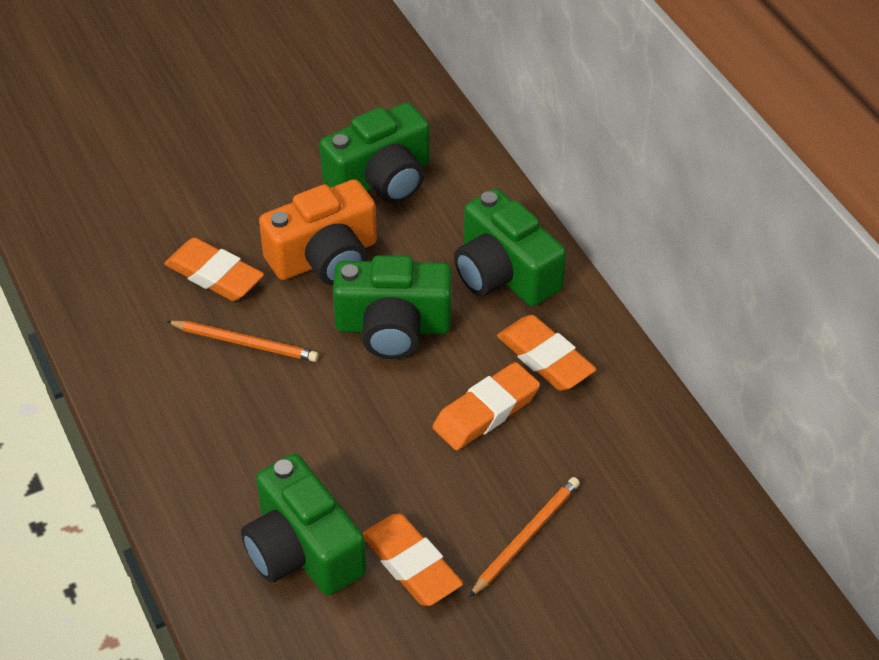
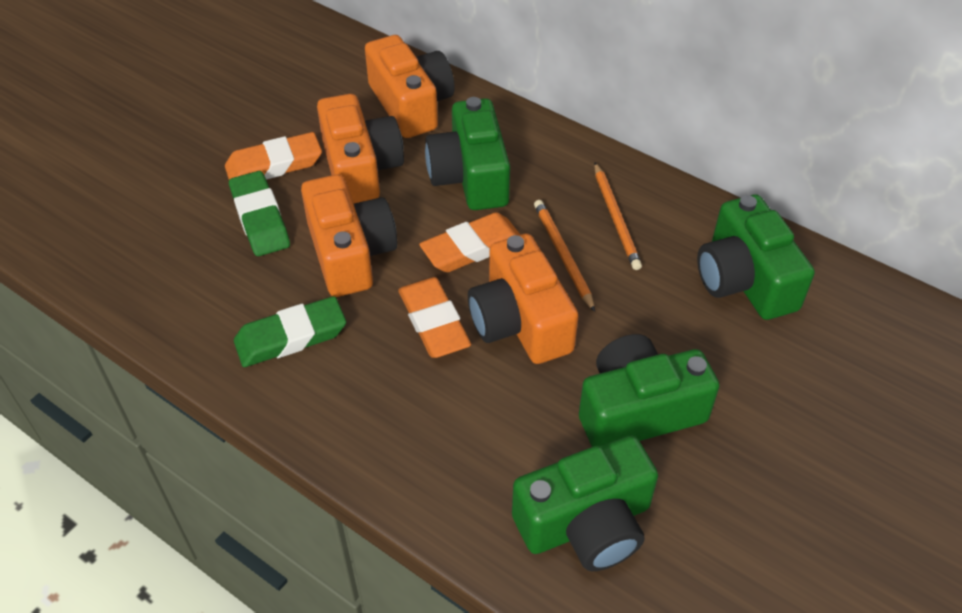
green eraser: 0 -> 2
orange camera: 1 -> 4
orange eraser: 4 -> 3

